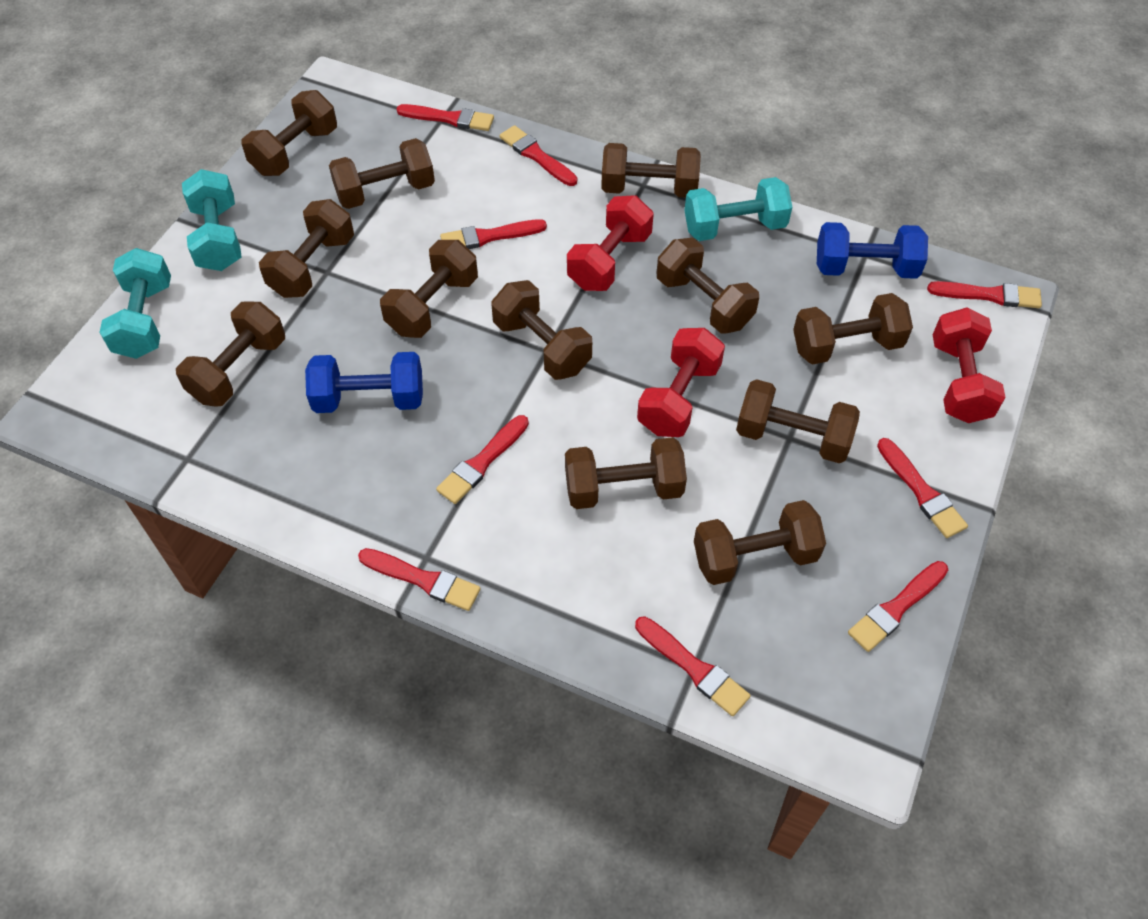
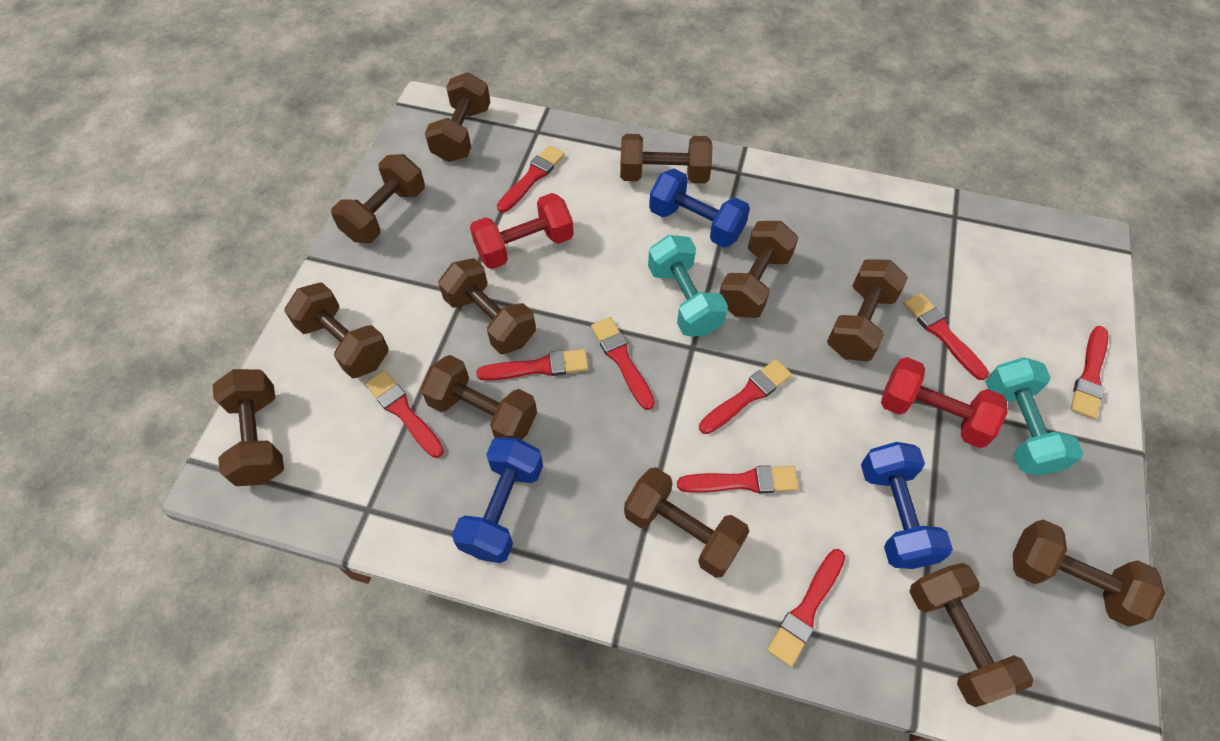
blue dumbbell: 2 -> 3
red dumbbell: 3 -> 2
turquoise dumbbell: 3 -> 2

